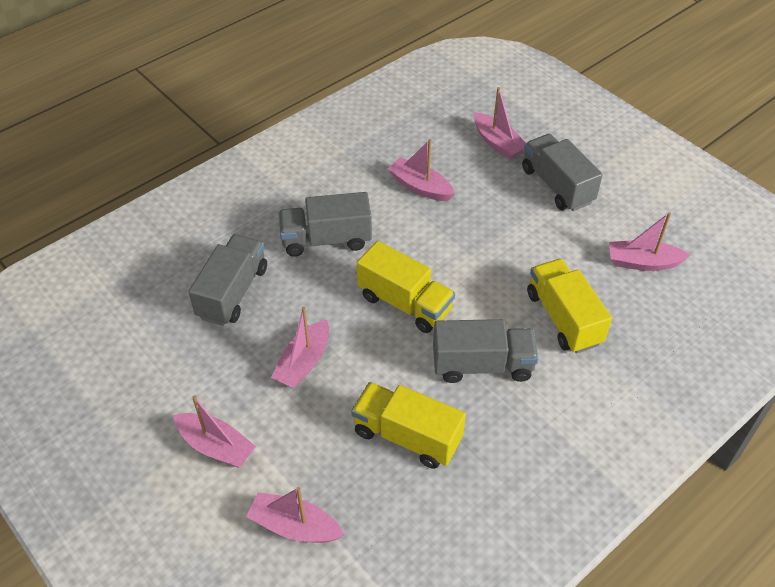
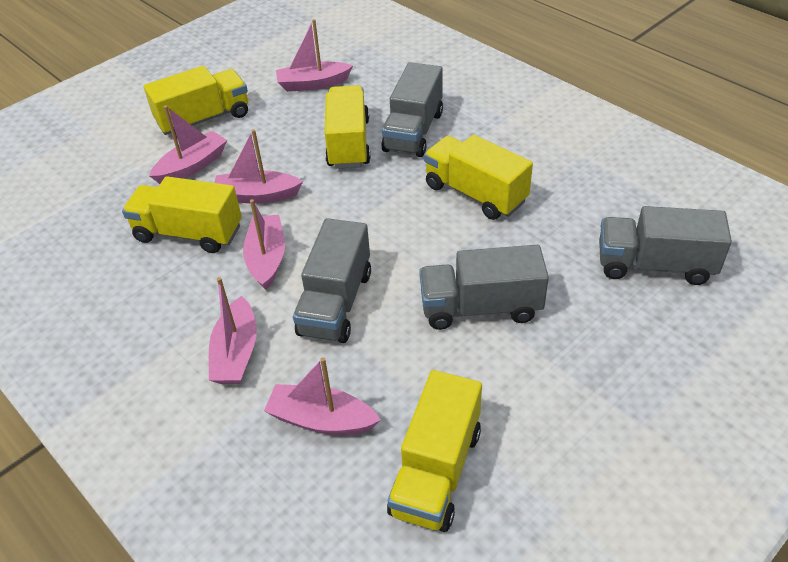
yellow truck: 3 -> 5

